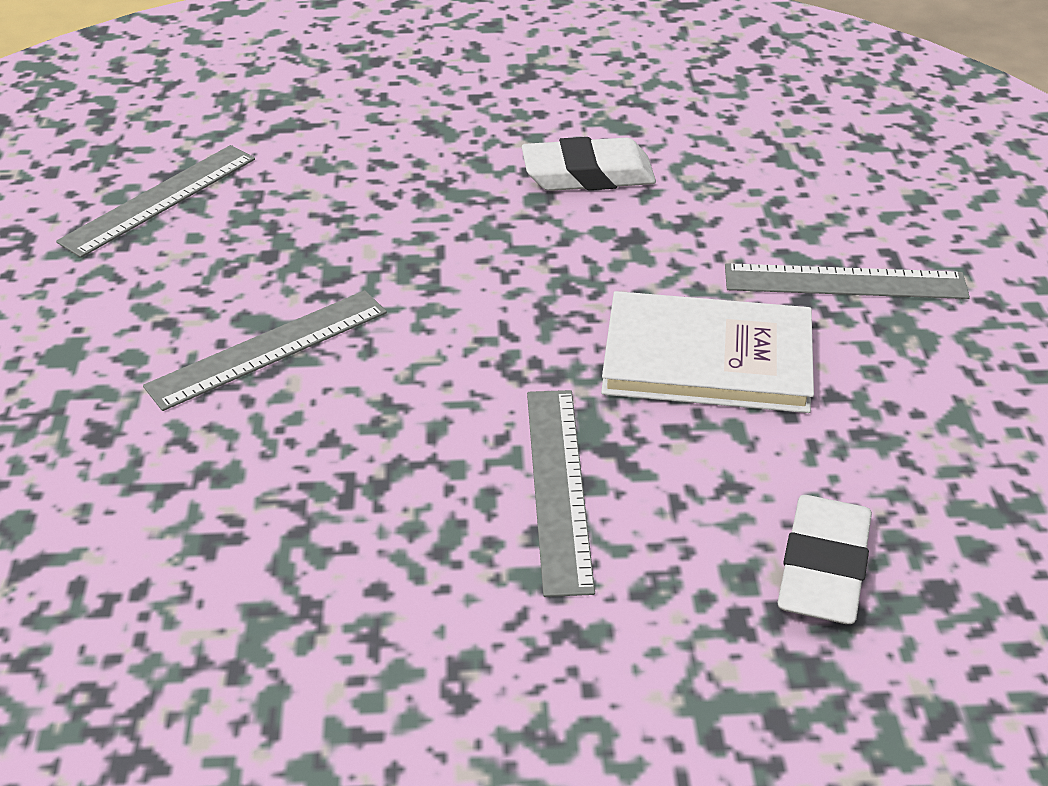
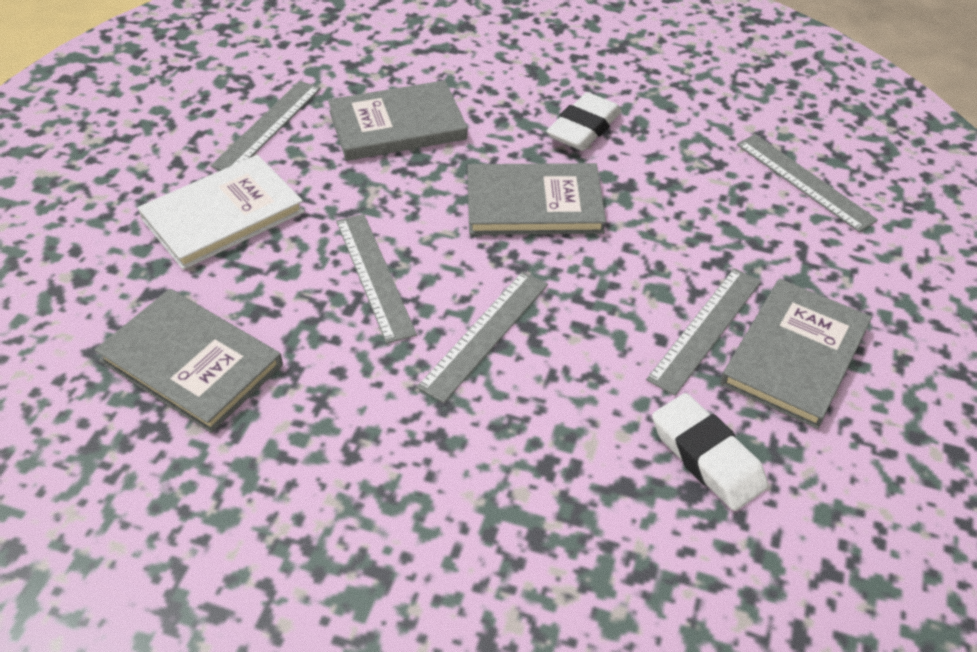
grey book: 0 -> 4
grey ruler: 4 -> 5

